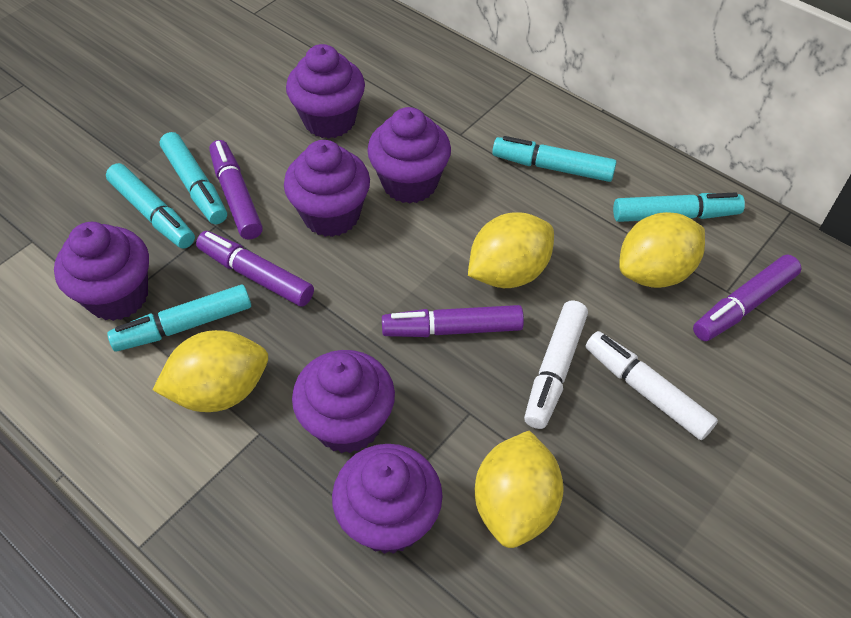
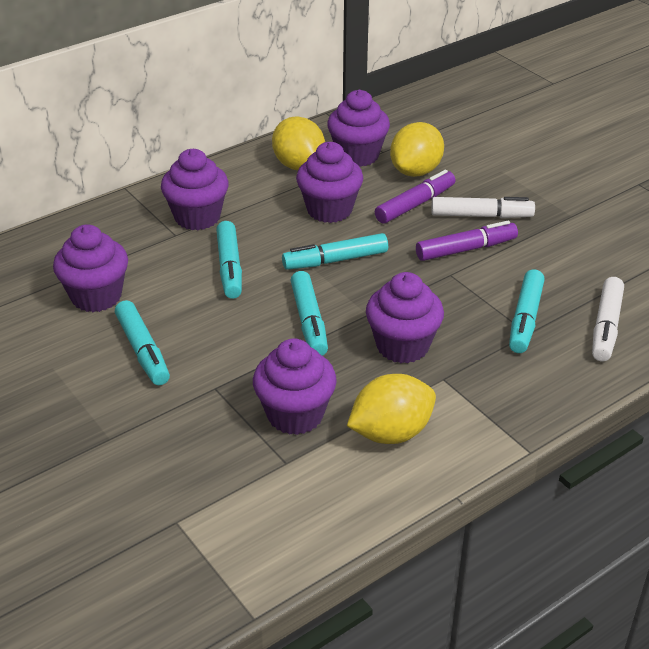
purple marker: 4 -> 2
yellow lemon: 4 -> 3

